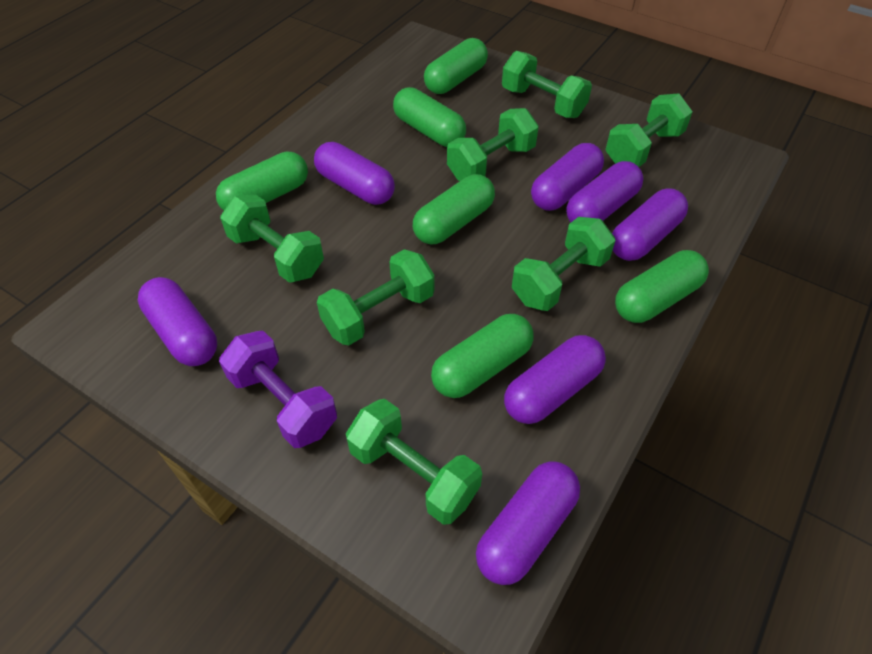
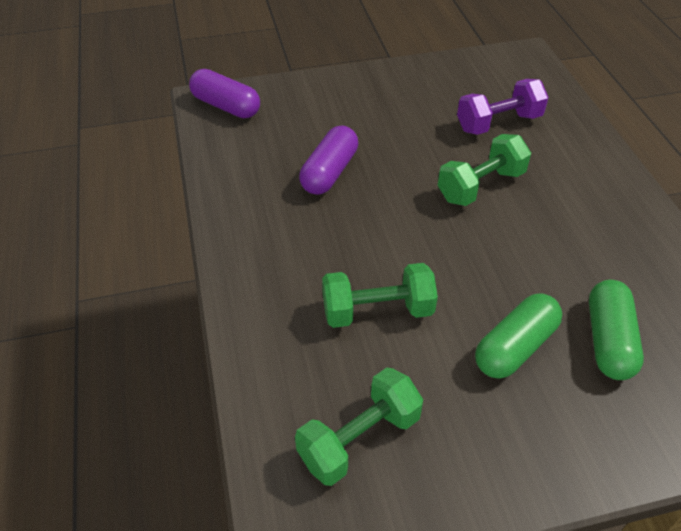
green capsule: 6 -> 2
green dumbbell: 7 -> 3
purple capsule: 7 -> 2

